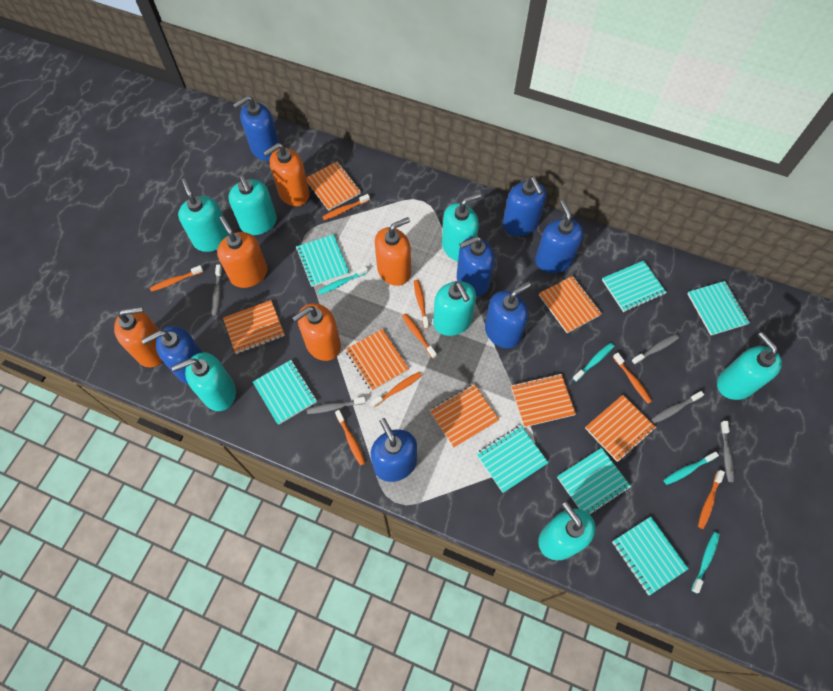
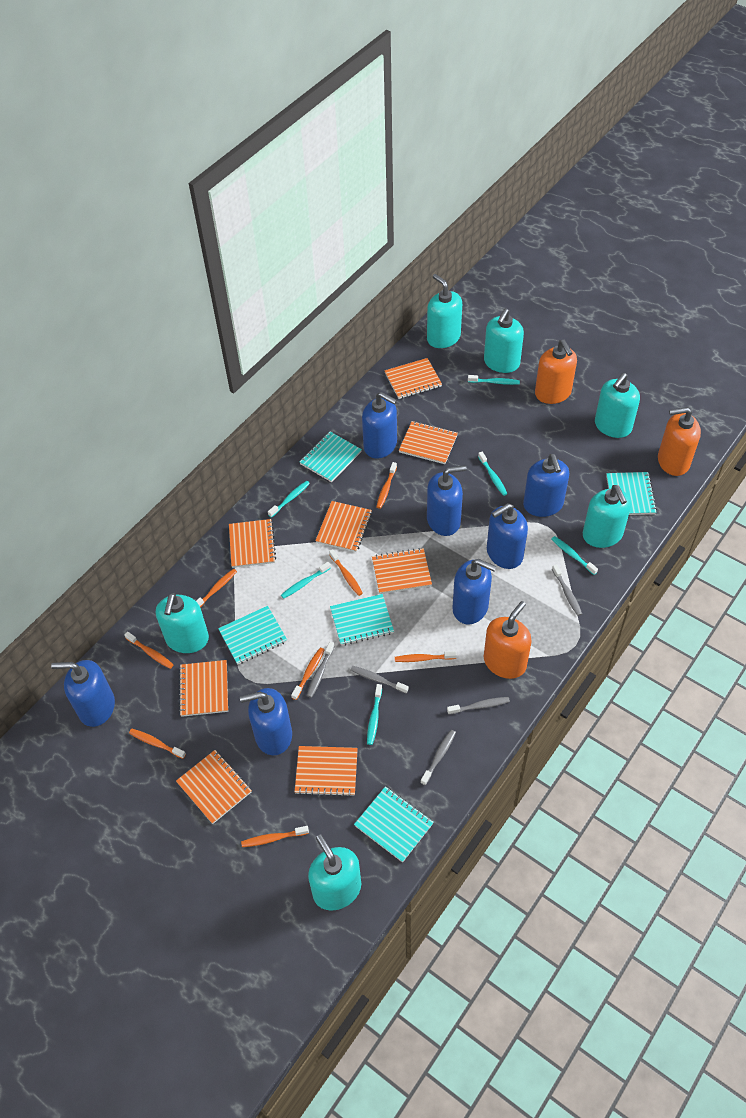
orange notebook: 7 -> 8
orange soap dispenser: 5 -> 3
turquoise notebook: 7 -> 5
turquoise soap dispenser: 7 -> 6
turquoise toothbrush: 4 -> 6

